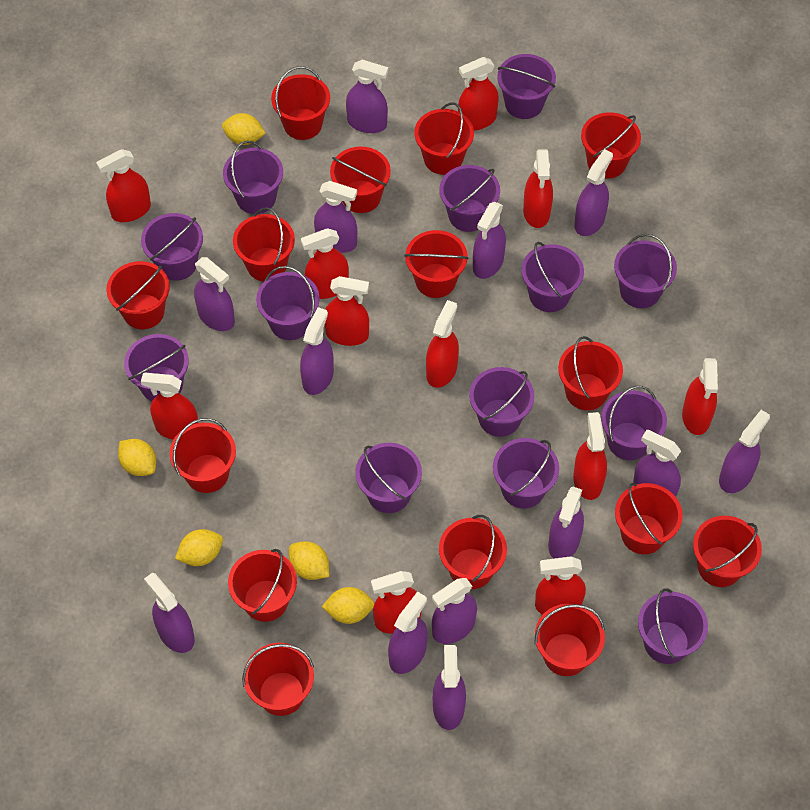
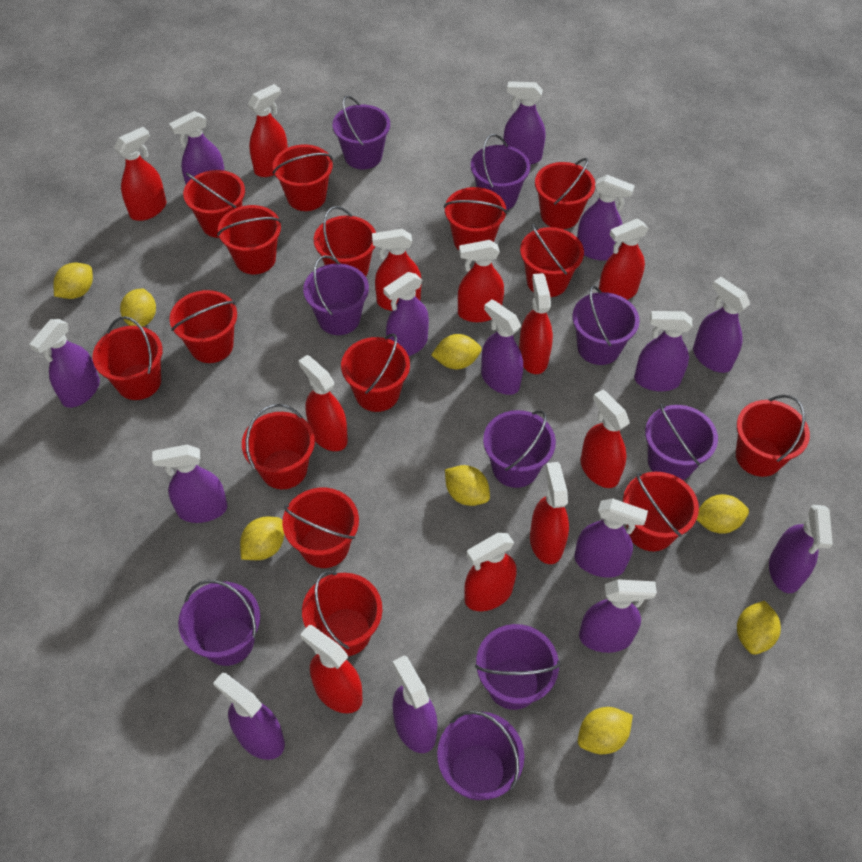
purple bucket: 13 -> 9
purple spray bottle: 13 -> 14
yellow lemon: 5 -> 8

